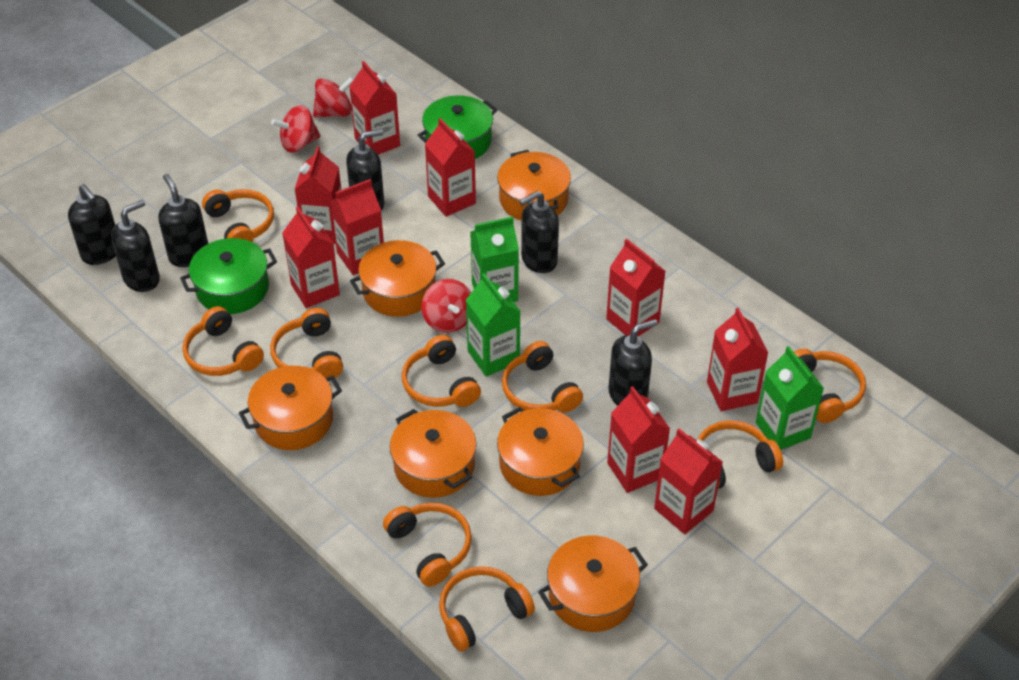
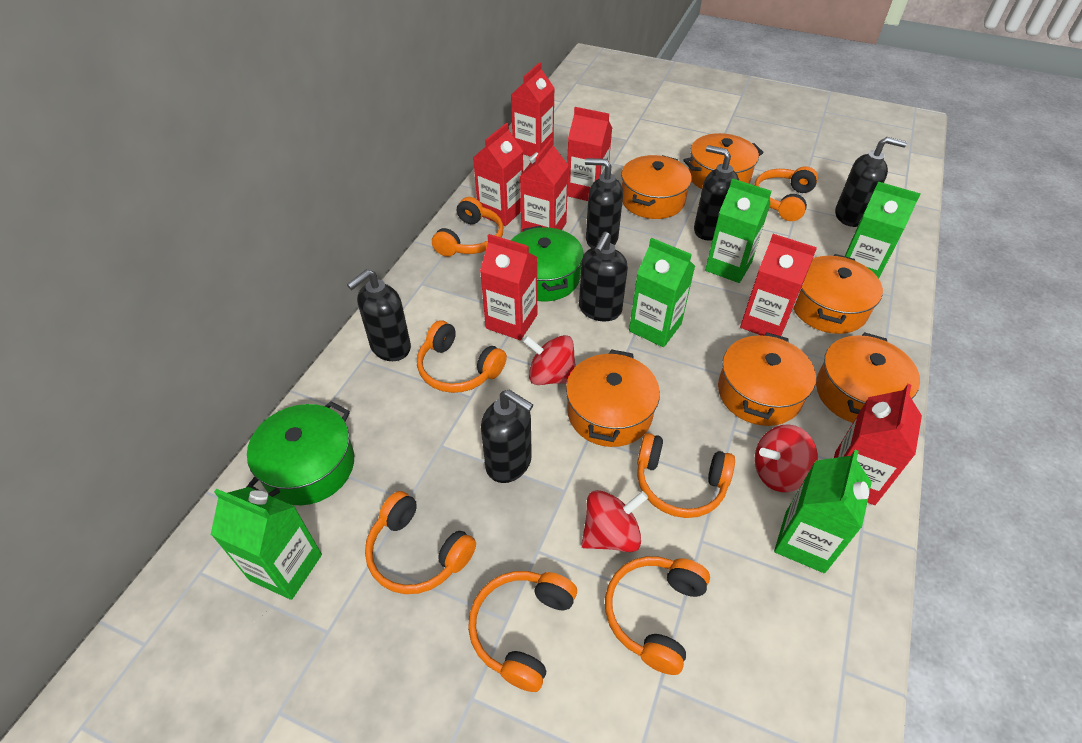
green carton: 3 -> 5
orange headphones: 9 -> 7
red carton: 9 -> 7

